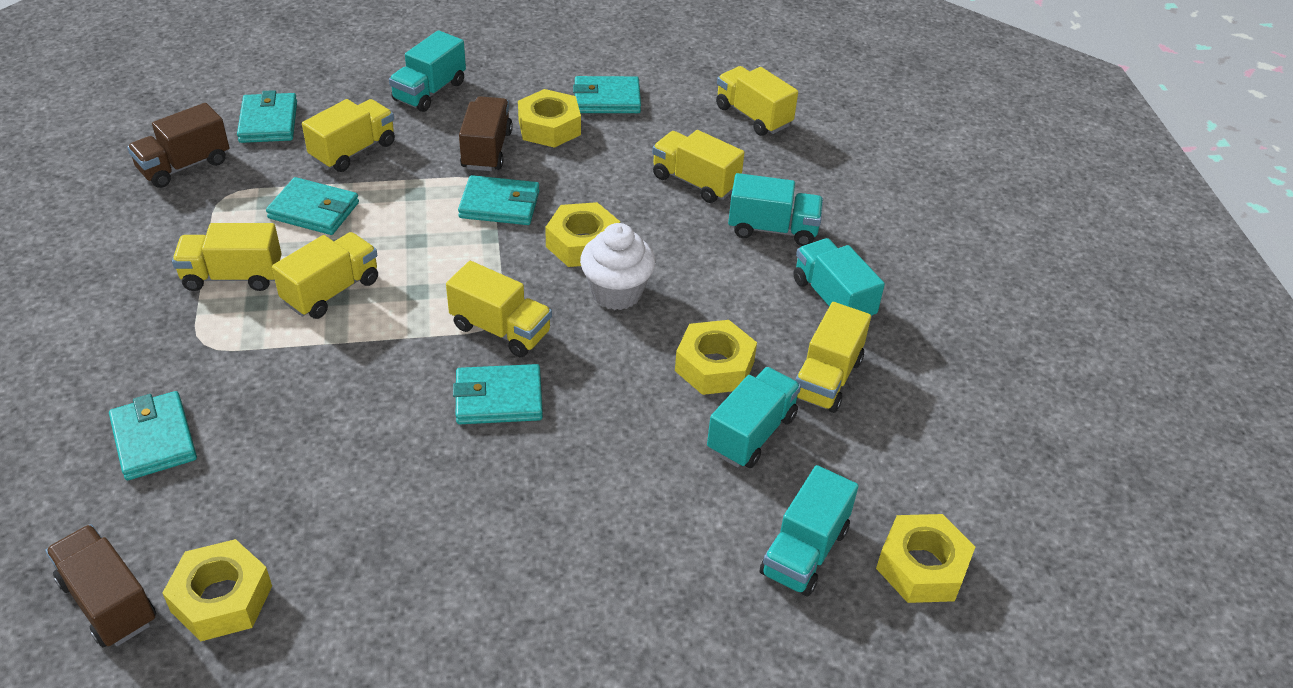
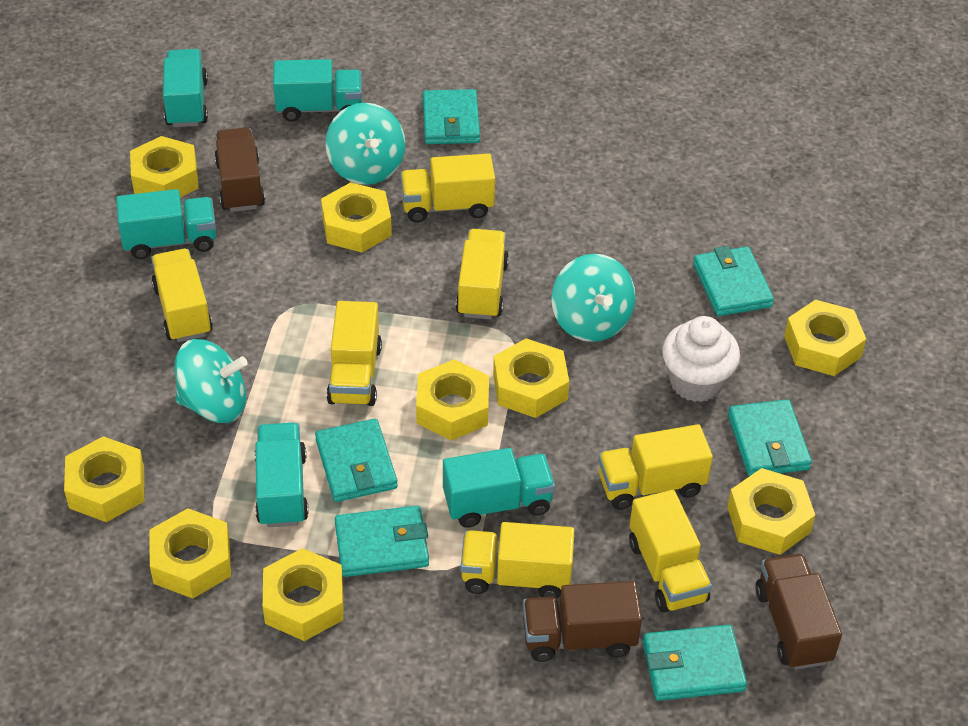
turquoise spinning top: 0 -> 3
yellow nut: 5 -> 9

